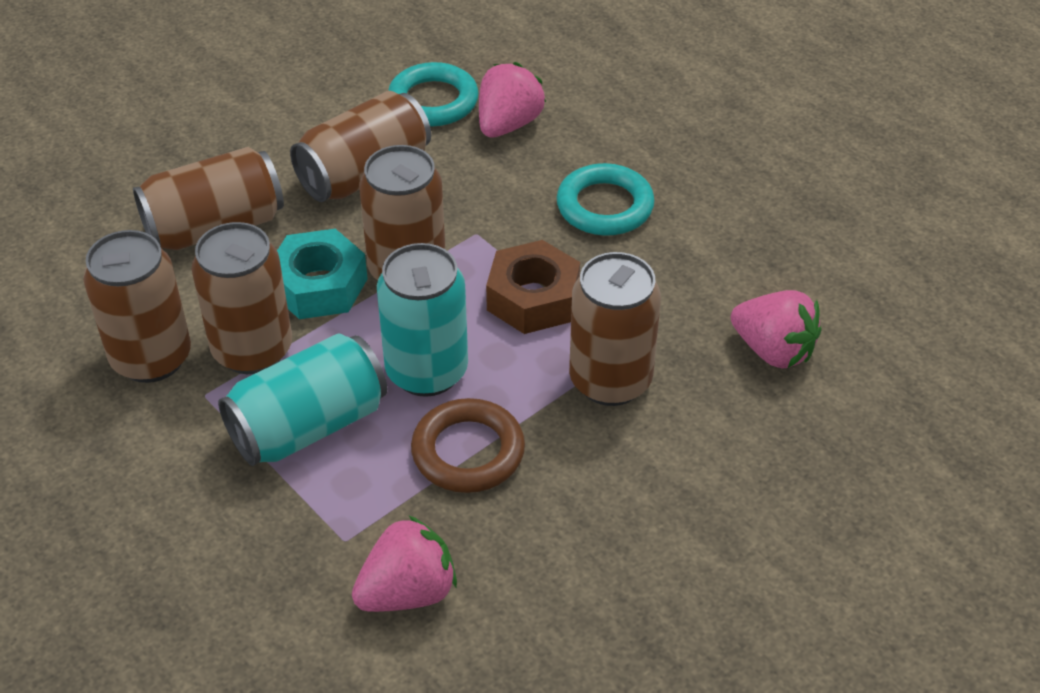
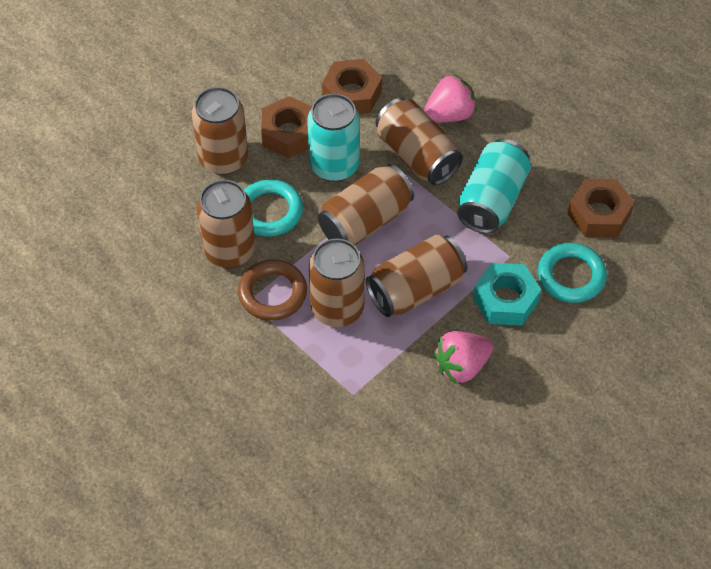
brown nut: 1 -> 3
pink strawberry: 3 -> 2

